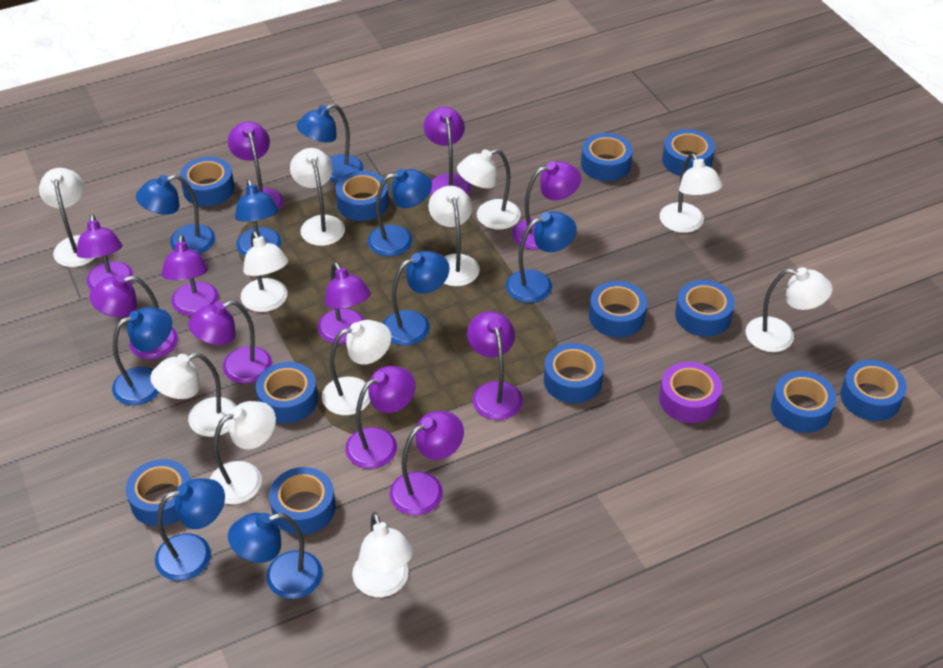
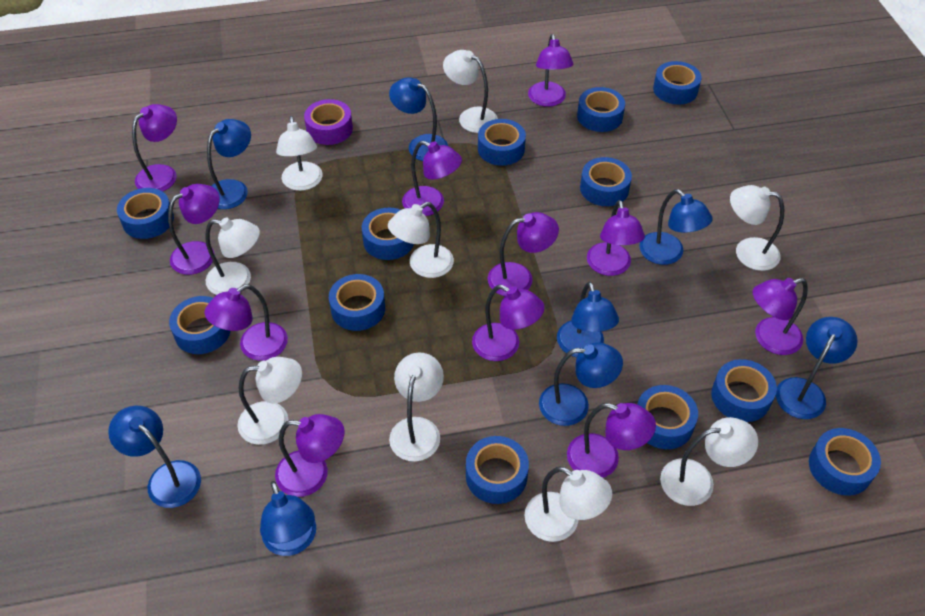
blue lamp: 9 -> 8
white lamp: 11 -> 9

